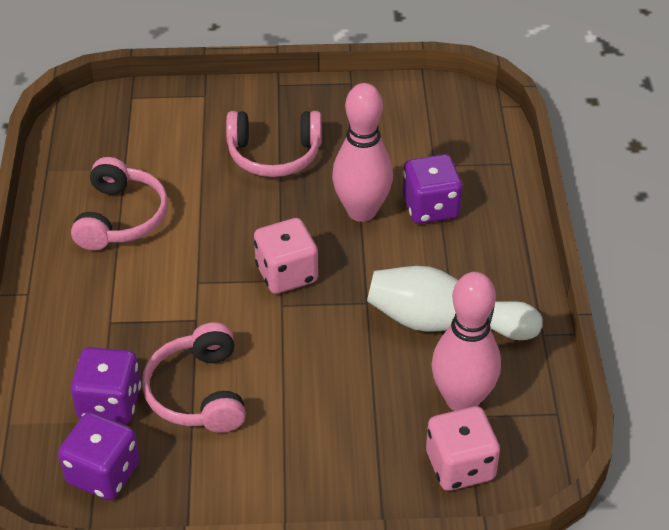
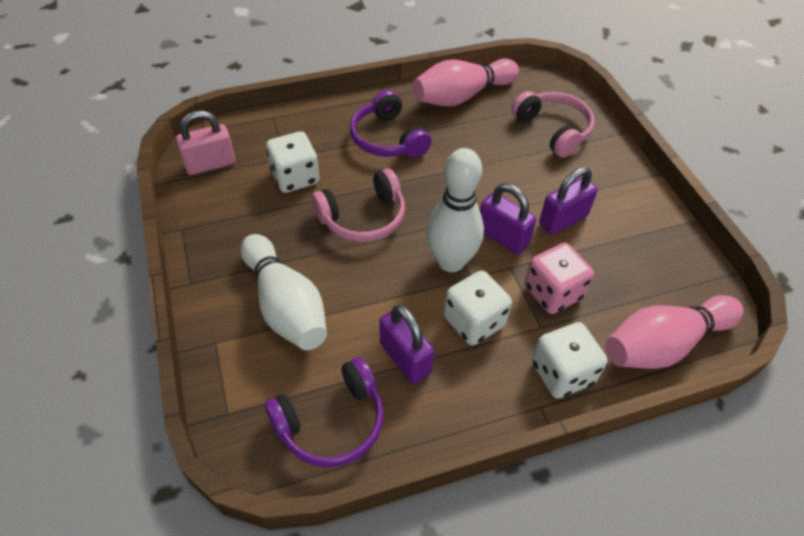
pink dice: 2 -> 1
pink headphones: 3 -> 2
pink padlock: 0 -> 1
purple dice: 3 -> 0
purple headphones: 0 -> 2
purple padlock: 0 -> 3
white bowling pin: 1 -> 2
white dice: 0 -> 3

